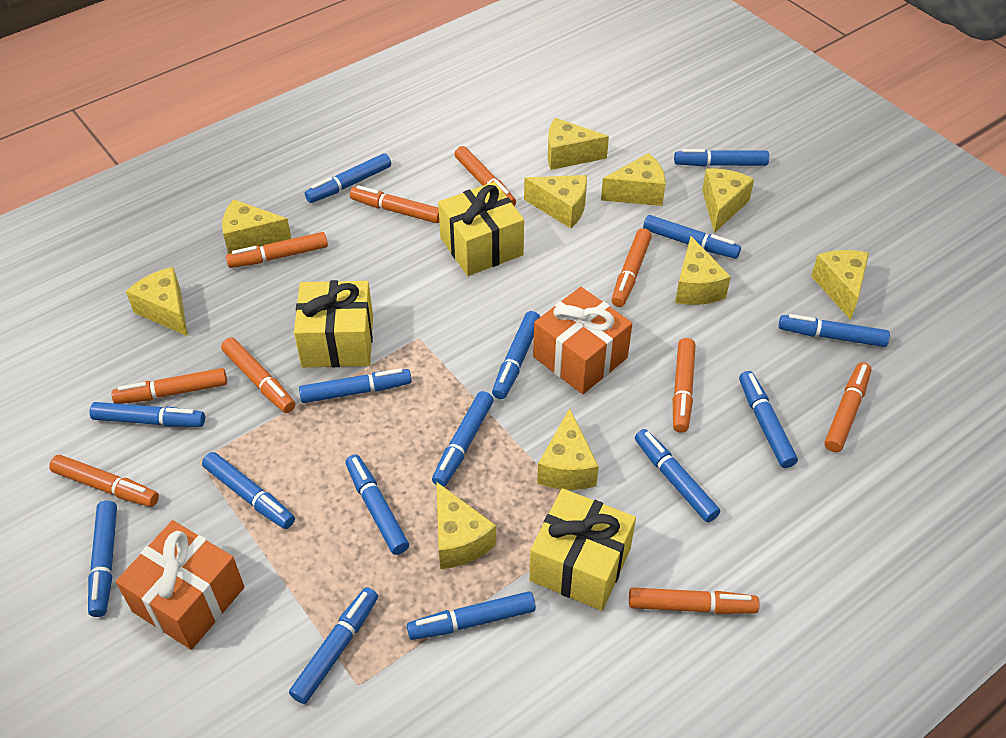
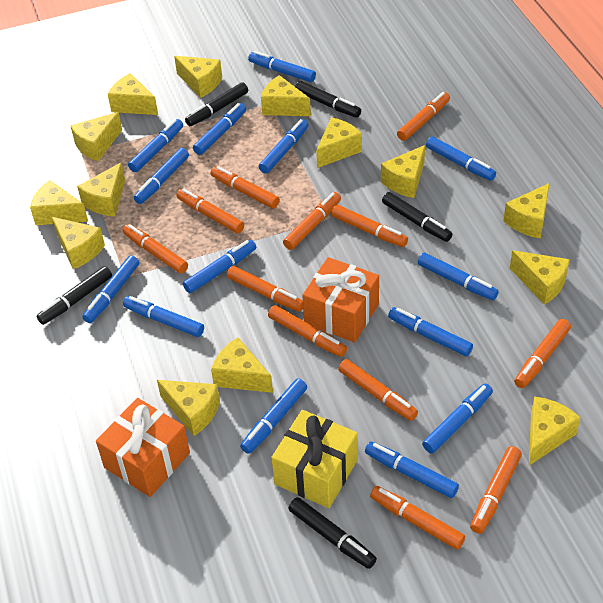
black marker: 0 -> 5
blue marker: 15 -> 14
orange marker: 10 -> 12
yellow cheese: 10 -> 14
yellow gift: 3 -> 1

